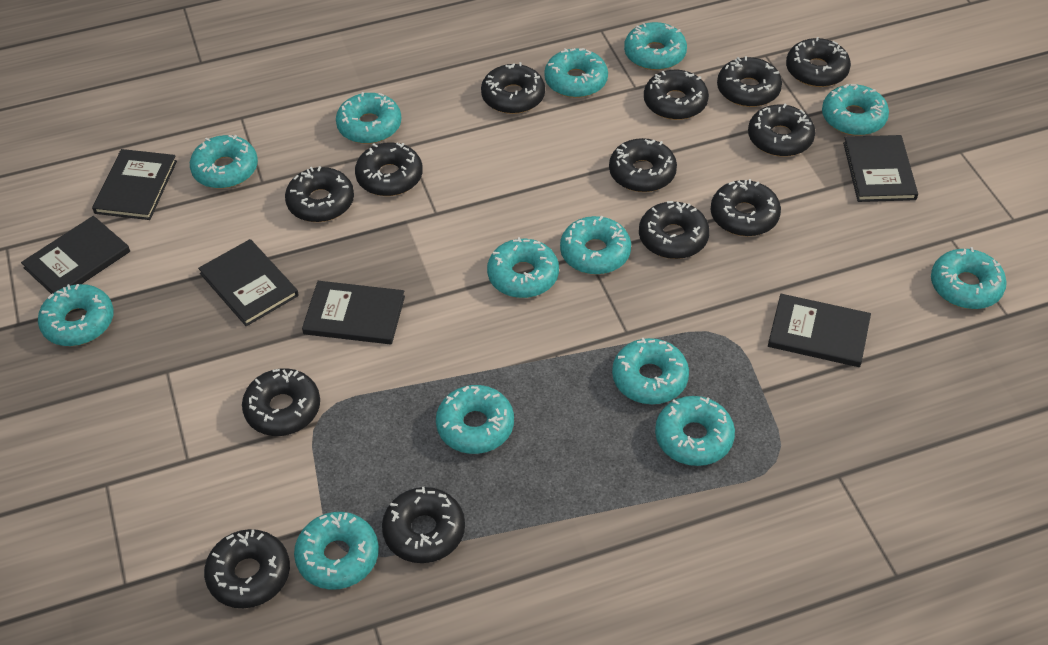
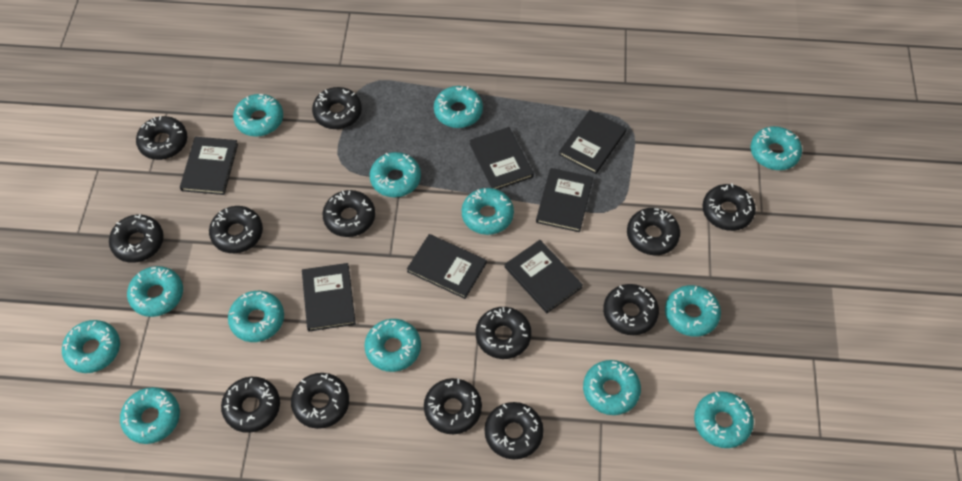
black book: 6 -> 7

